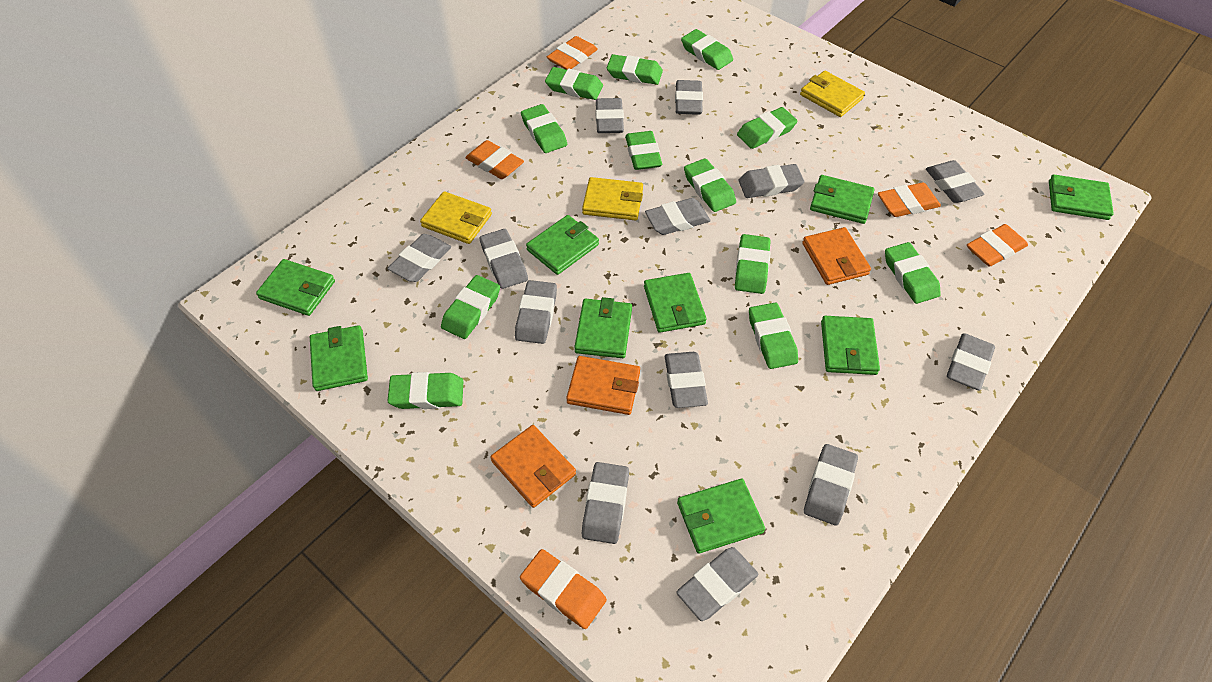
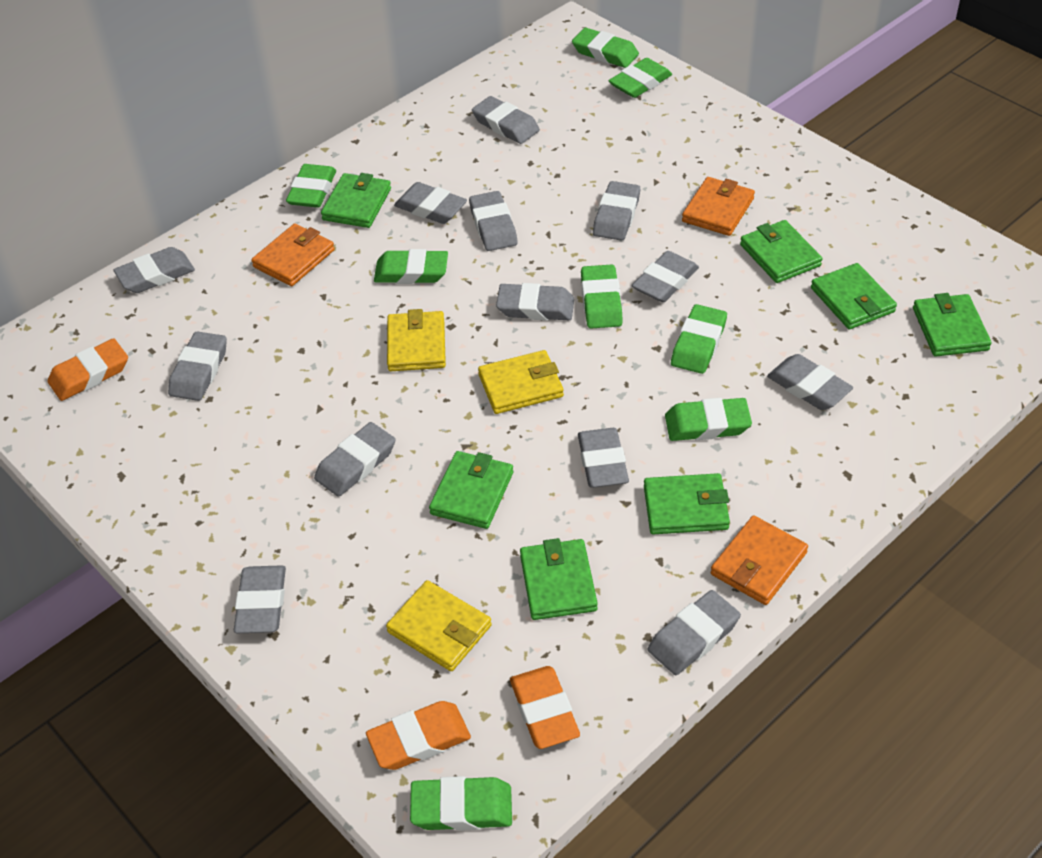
green eraser: 12 -> 8
green wallet: 9 -> 7
orange eraser: 5 -> 3

